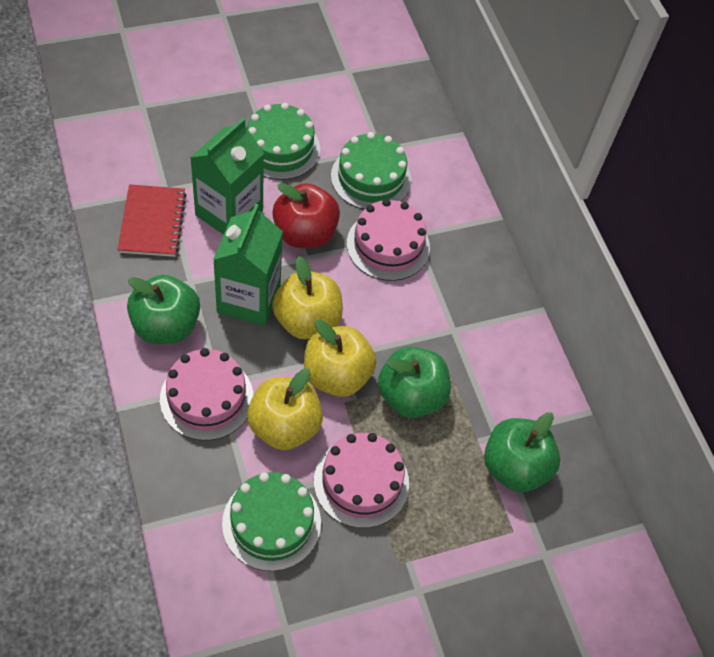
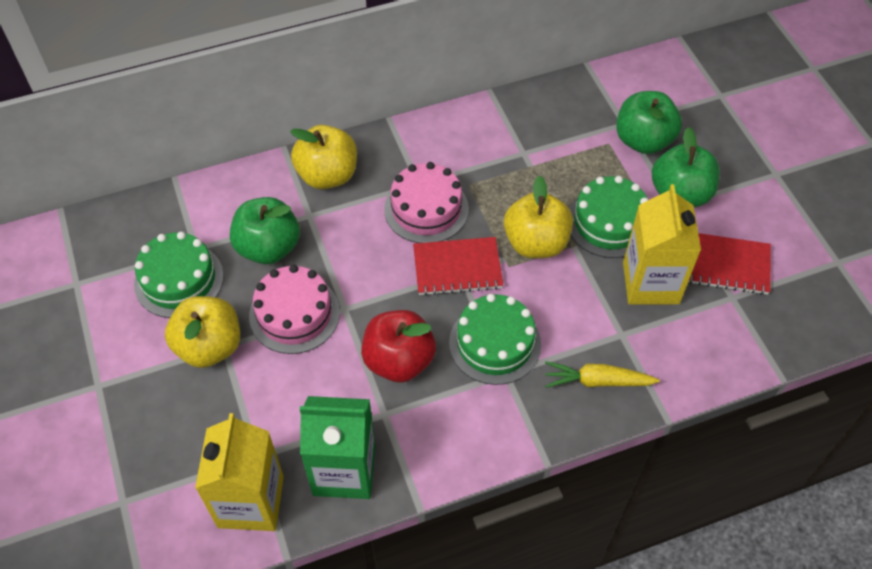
green carton: 2 -> 1
pink cake: 3 -> 2
red notebook: 1 -> 2
yellow carrot: 0 -> 1
yellow carton: 0 -> 2

